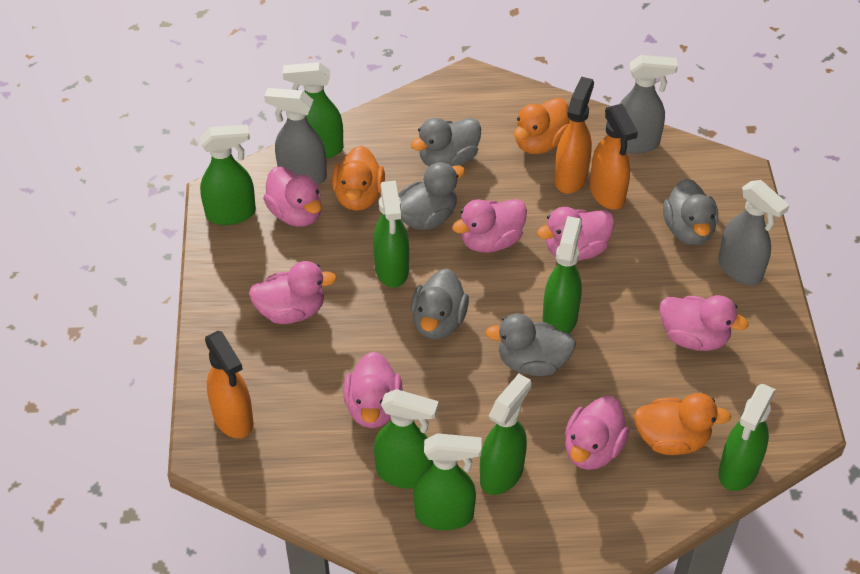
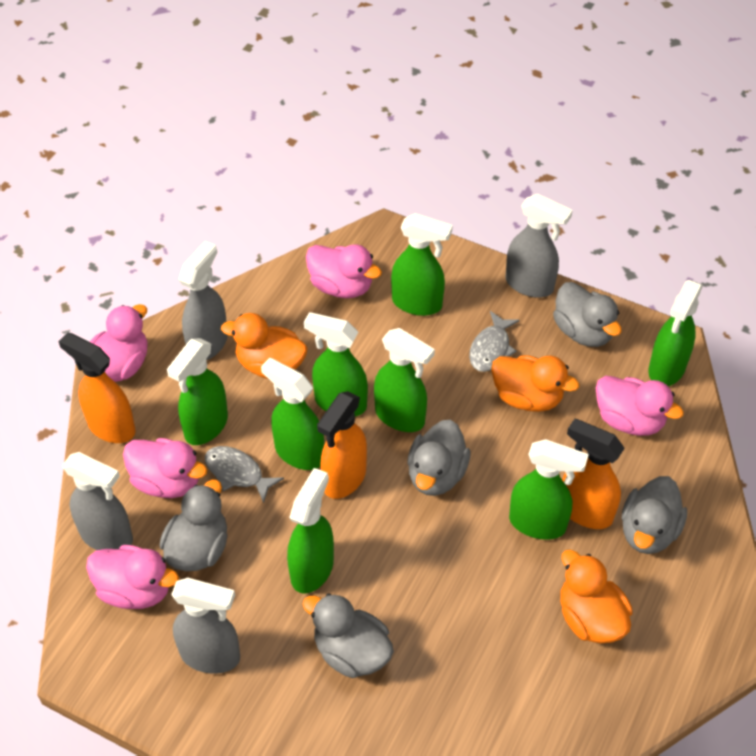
grey fish: 0 -> 2
grey spray bottle: 3 -> 4
pink duck: 7 -> 5

